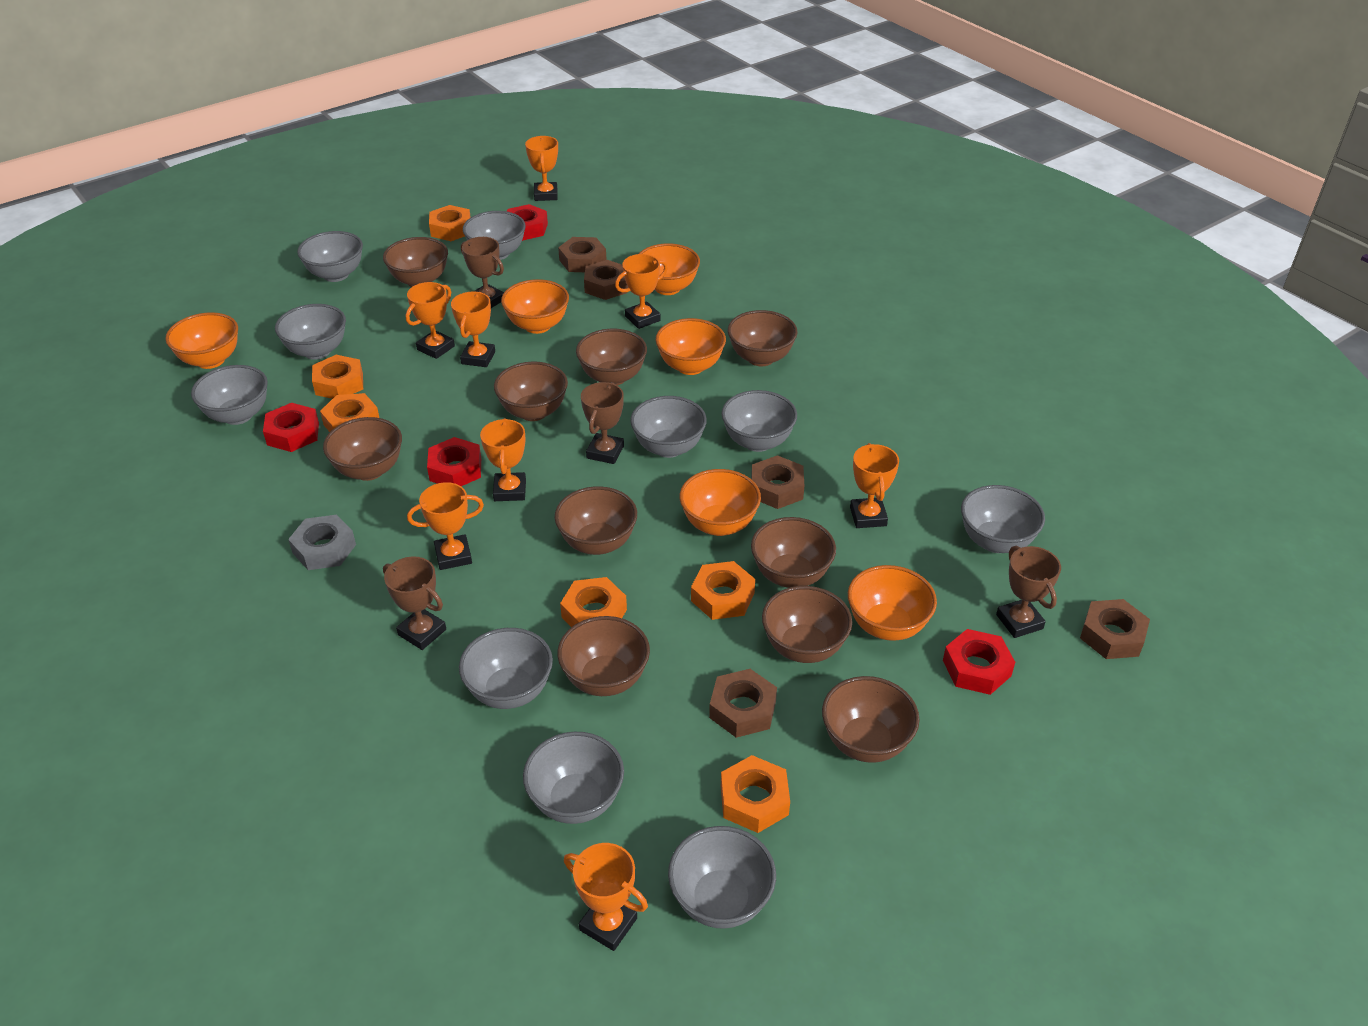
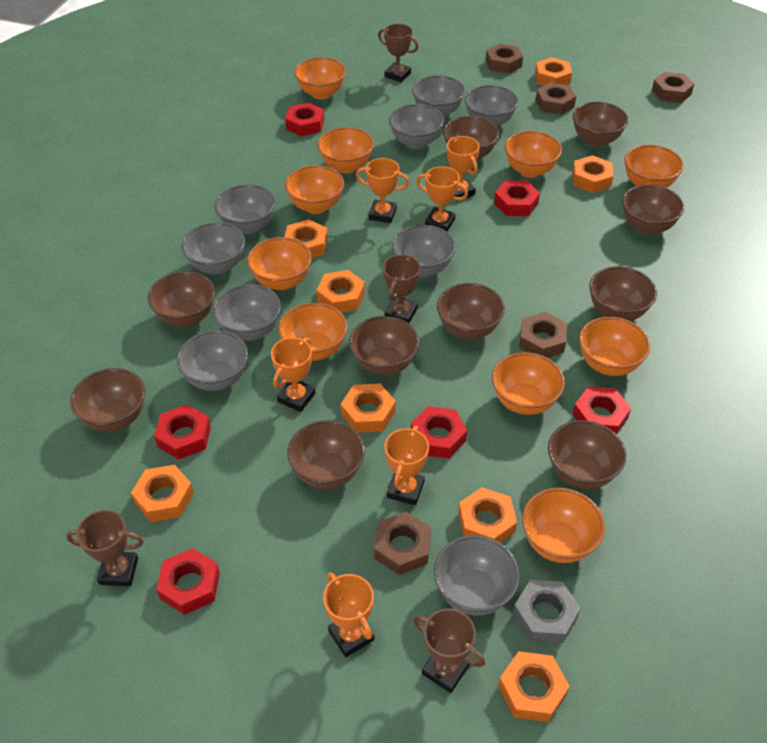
grey bowl: 10 -> 9
orange bowl: 6 -> 10
orange nut: 6 -> 8
orange trophy: 8 -> 6
red nut: 4 -> 6

